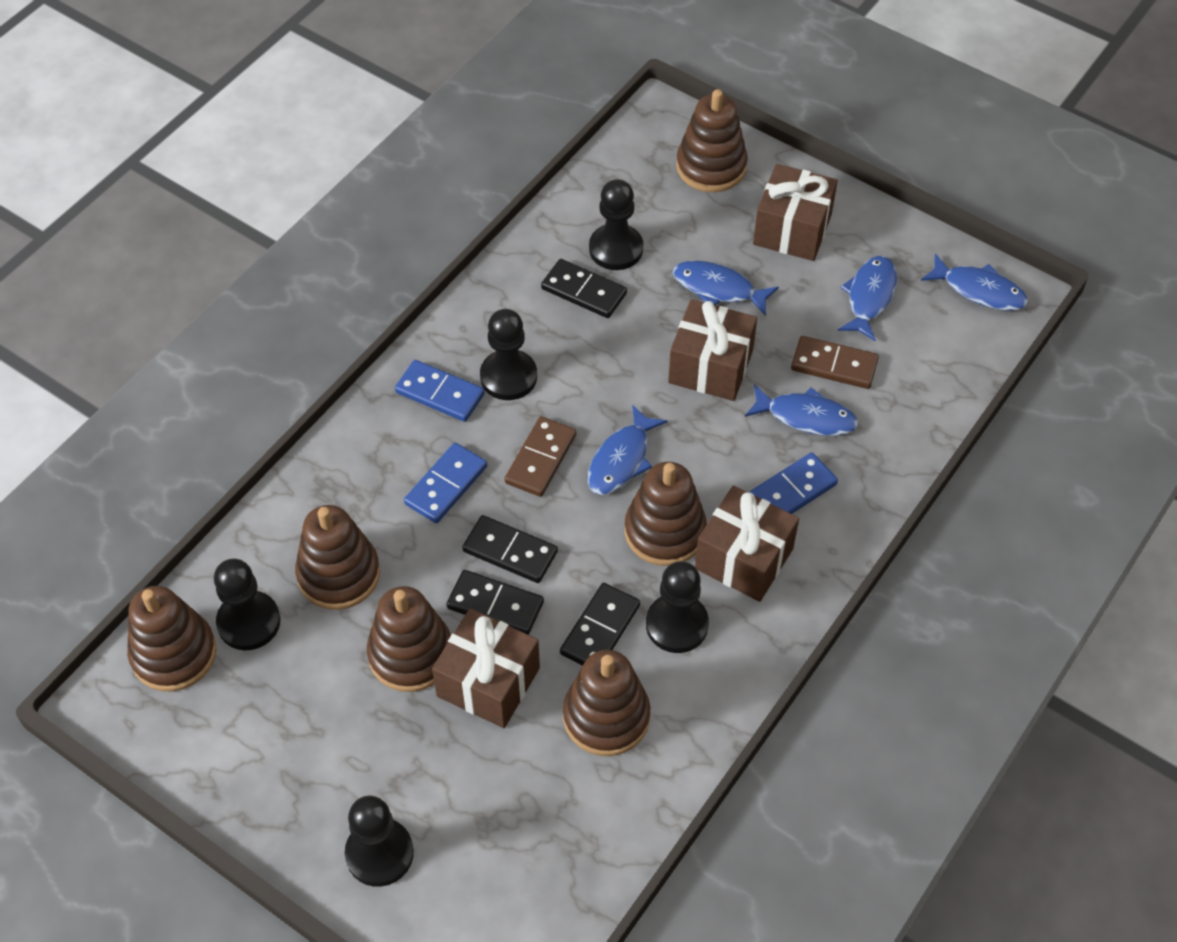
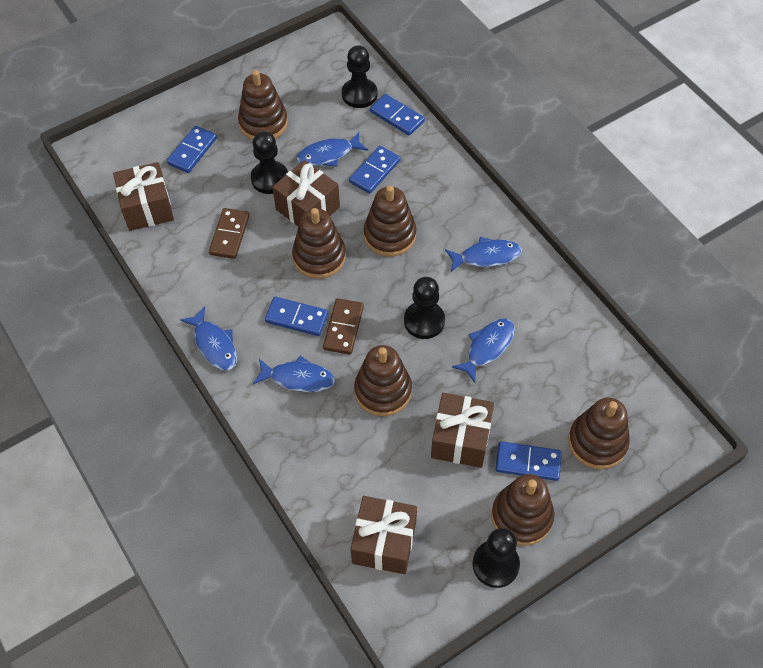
black domino: 4 -> 0
black pawn: 5 -> 4
blue domino: 3 -> 5

